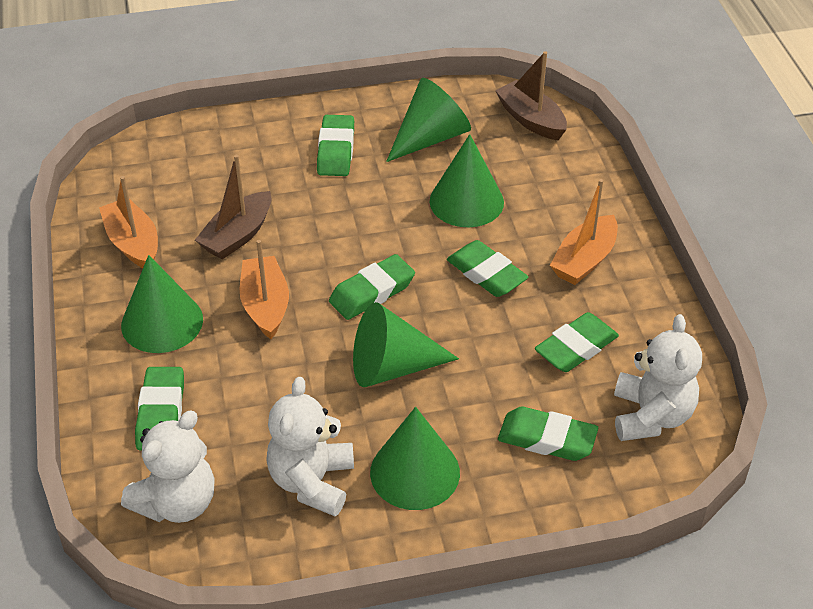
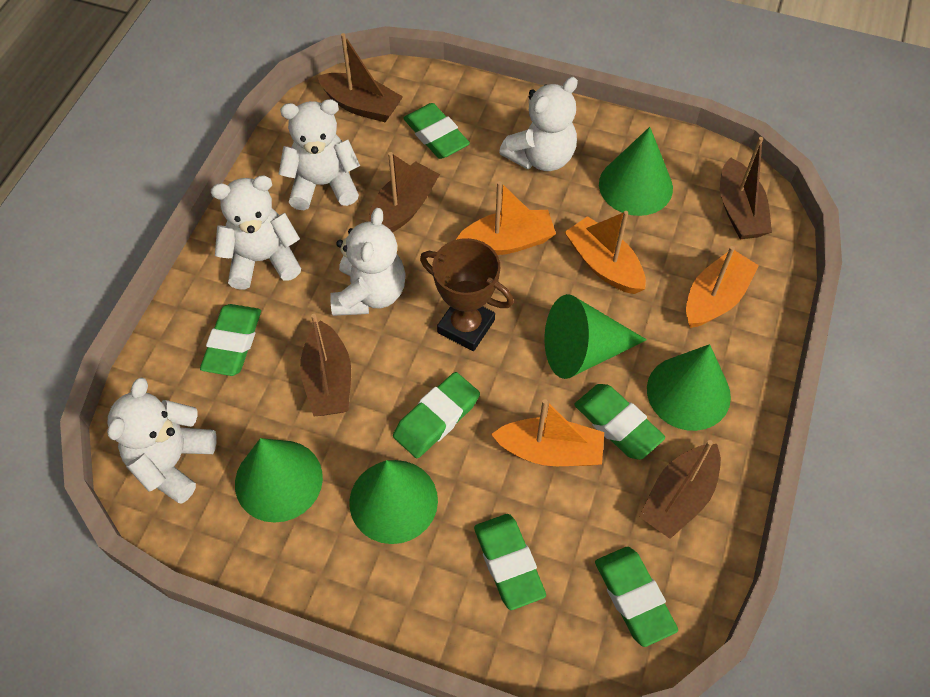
brown boat: 2 -> 5
brown trophy: 0 -> 1
orange boat: 3 -> 4
white teddy bear: 3 -> 5

